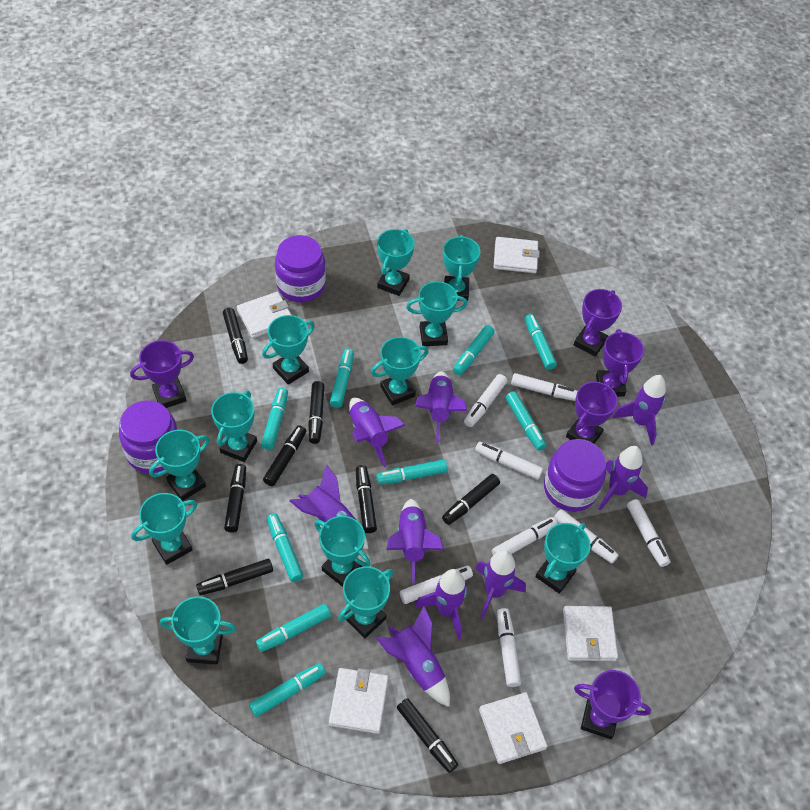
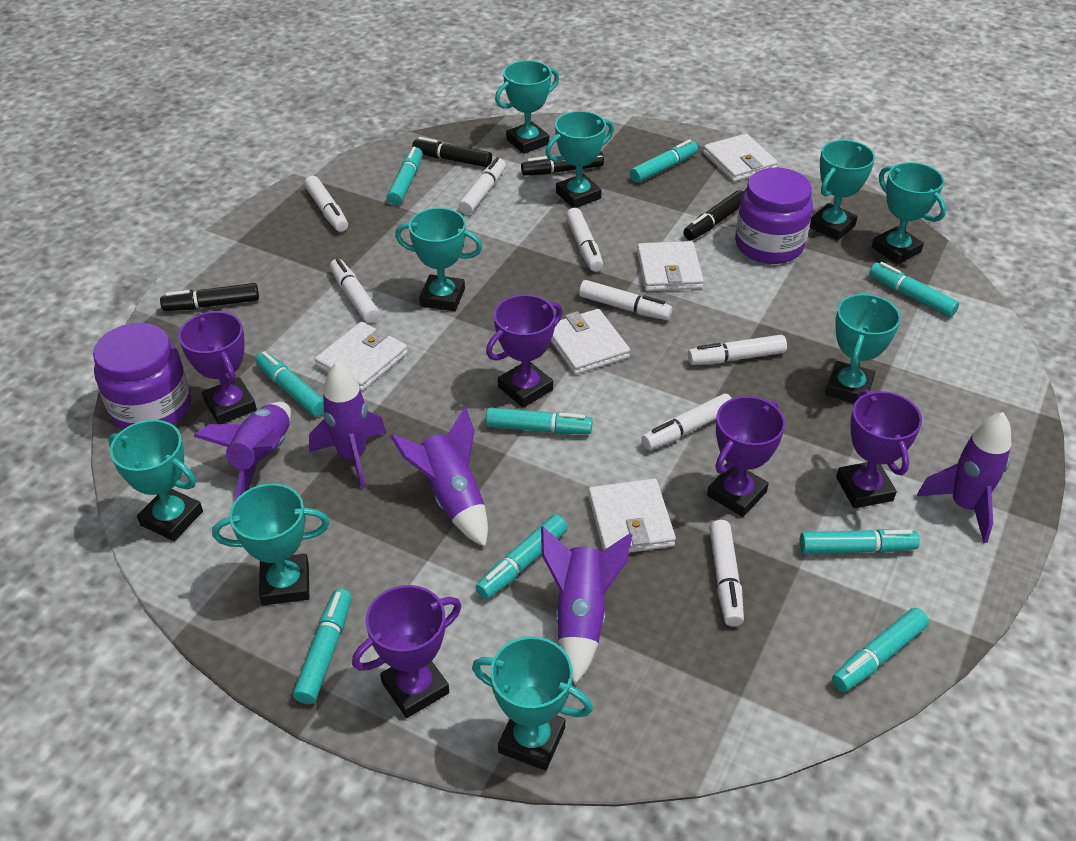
black marker: 8 -> 4
purple jar: 3 -> 2
purple rocket: 9 -> 5
turquoise trophy: 12 -> 9

